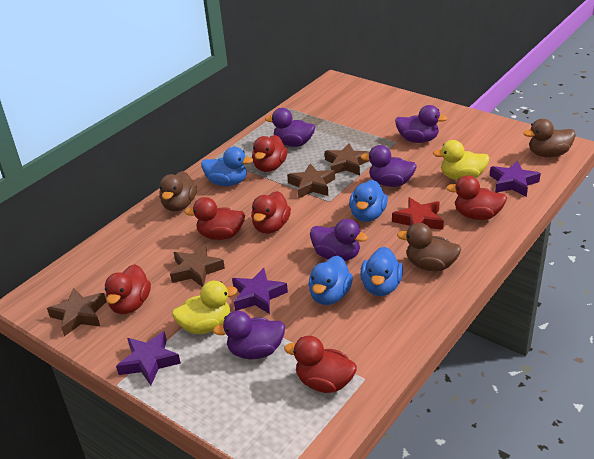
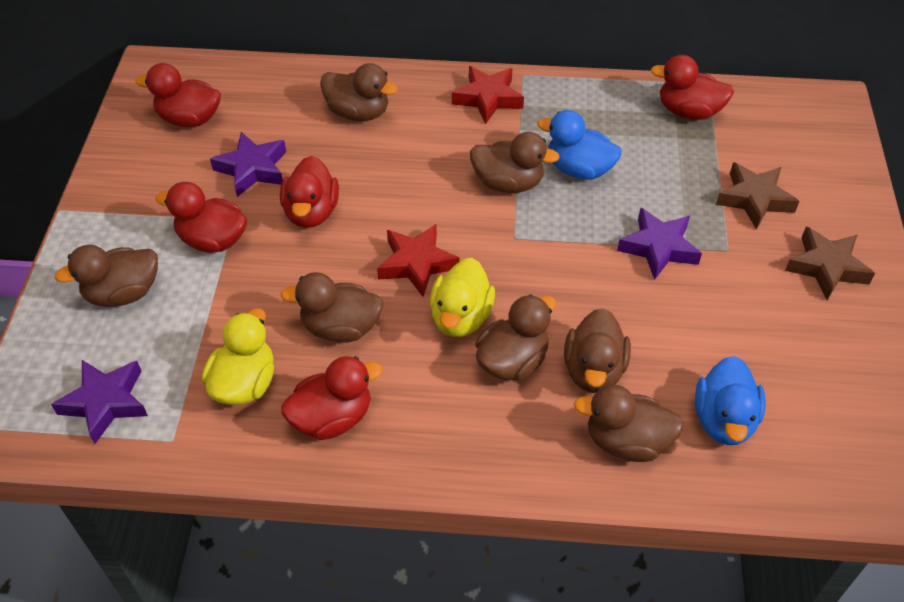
blue duck: 4 -> 2
brown duck: 3 -> 7
brown star: 4 -> 2
purple duck: 5 -> 0
red duck: 6 -> 5
red star: 1 -> 2

